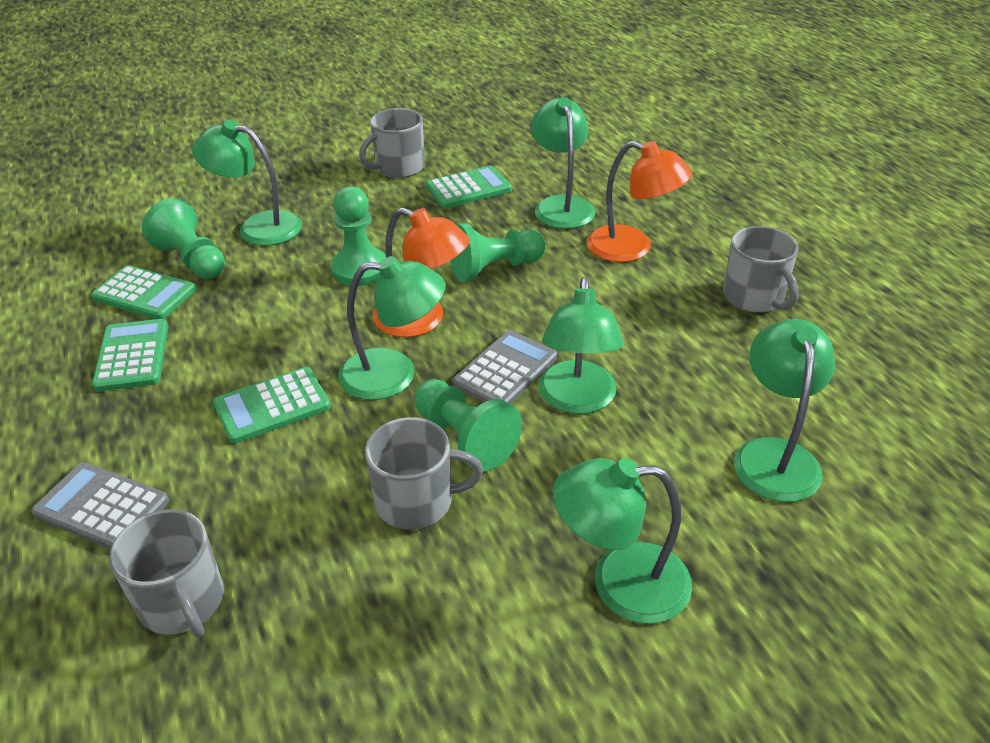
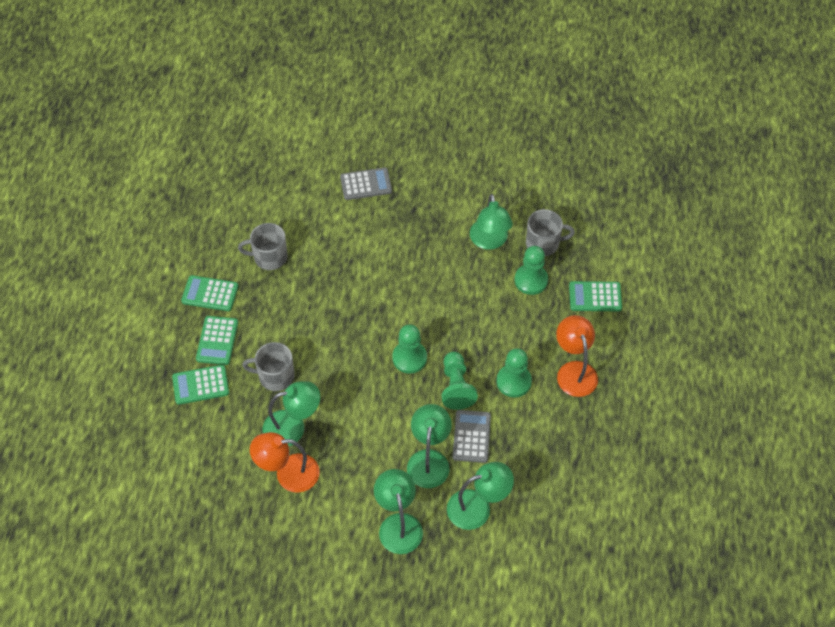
green lamp: 6 -> 5
grey mug: 4 -> 3

